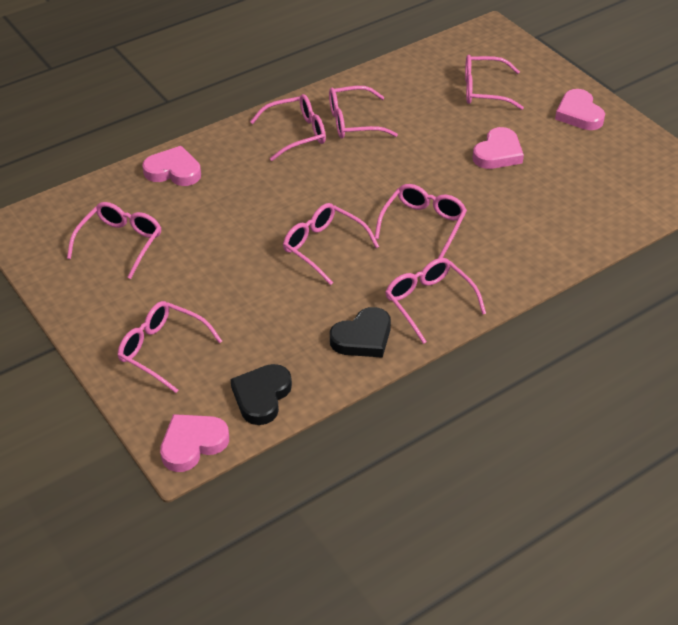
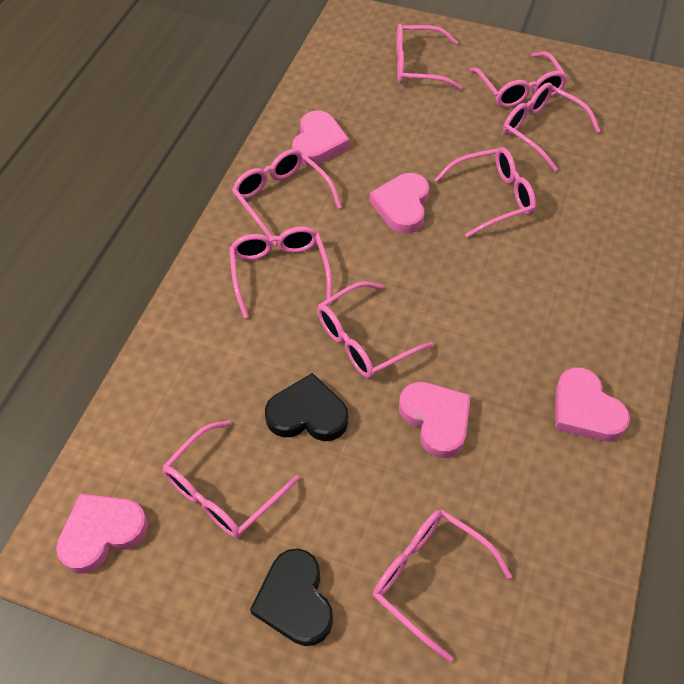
pink glasses: 8 -> 9
pink heart: 4 -> 5

